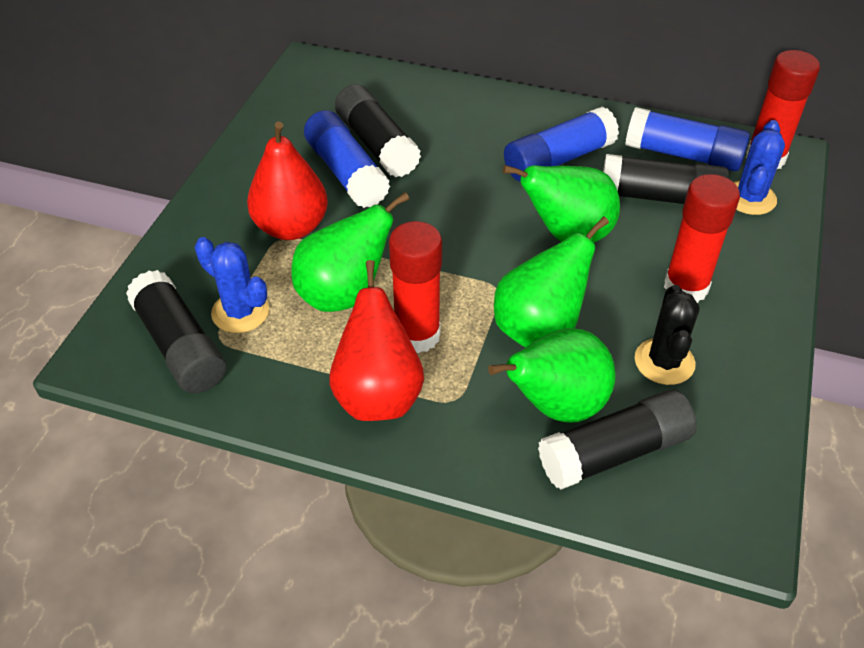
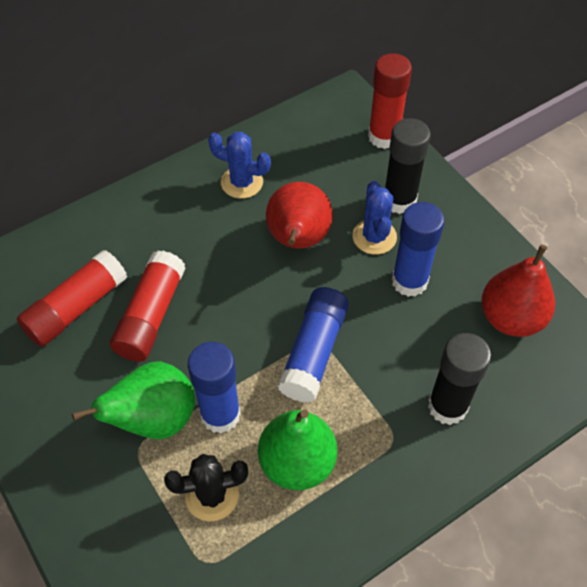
black glue stick: 4 -> 2
green pear: 4 -> 2

